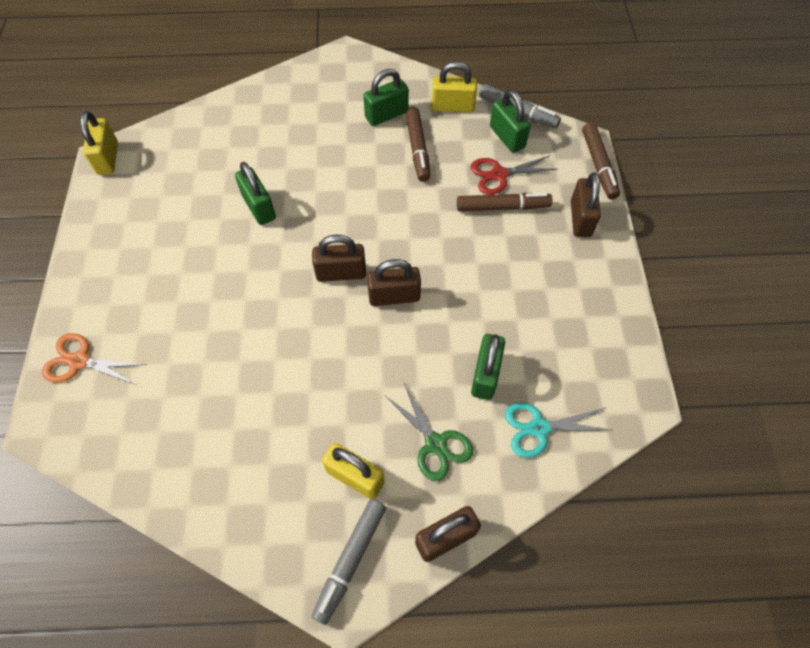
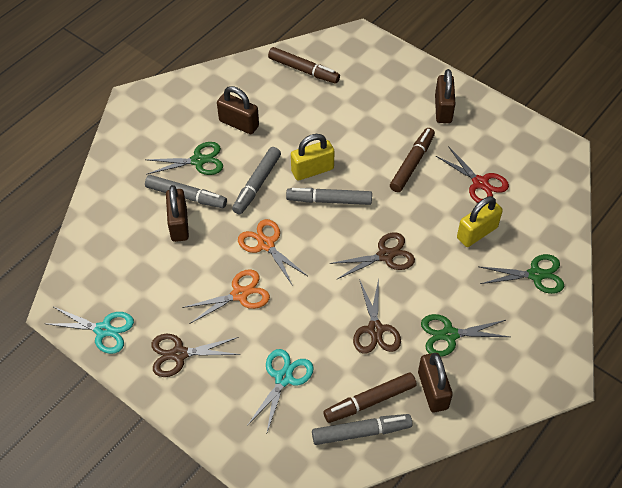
brown scissors: 0 -> 3
green padlock: 4 -> 0
green scissors: 1 -> 3
grey marker: 2 -> 4
orange scissors: 1 -> 2
turquoise scissors: 1 -> 2
yellow padlock: 3 -> 2

